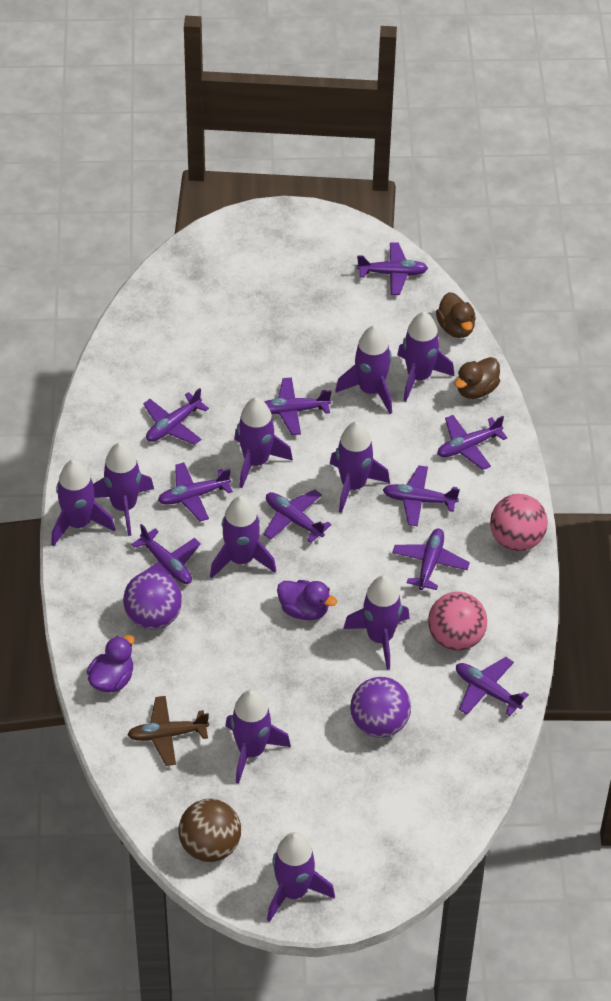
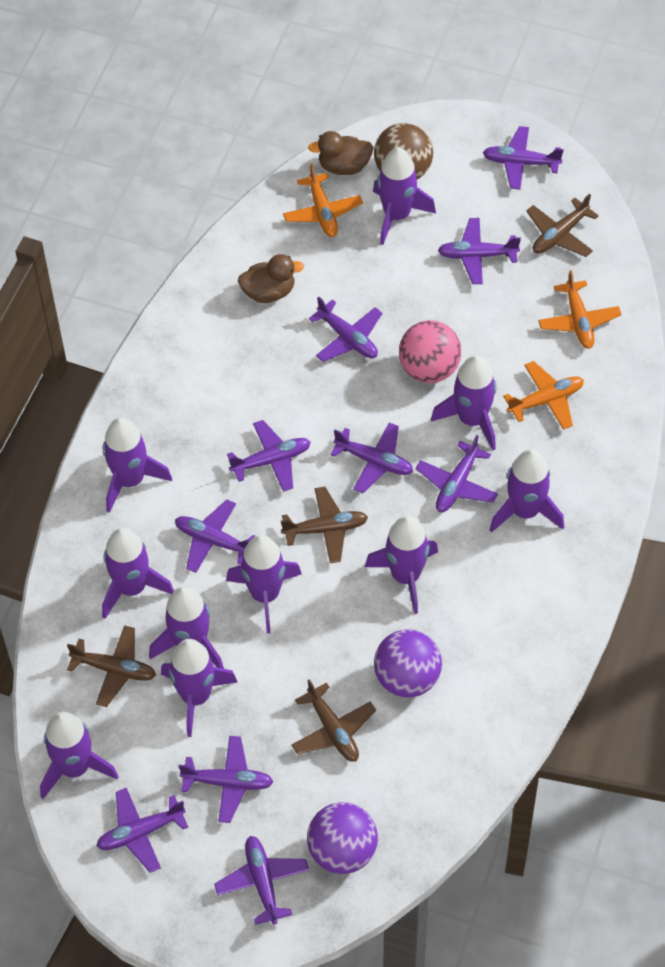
brown plane: 1 -> 4
orange plane: 0 -> 3
pink ball: 2 -> 1
purple duck: 2 -> 0

